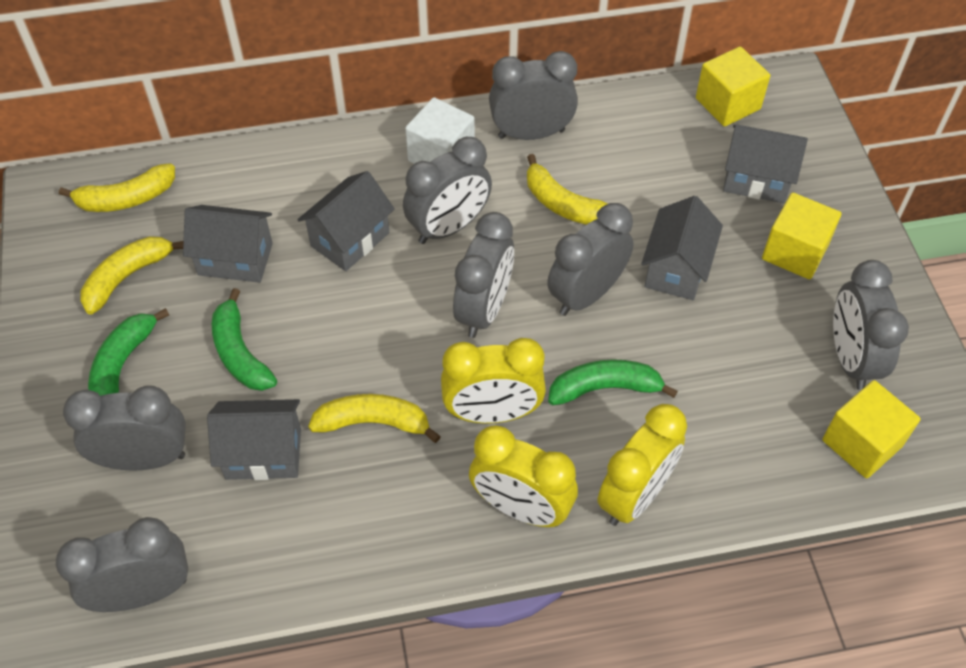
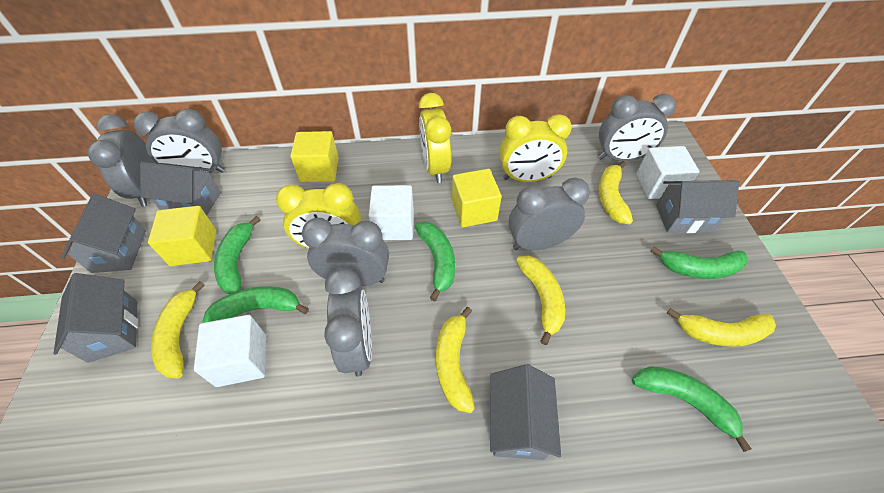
green banana: 3 -> 5
grey clock: 7 -> 6
white cube: 1 -> 3
yellow banana: 4 -> 5

